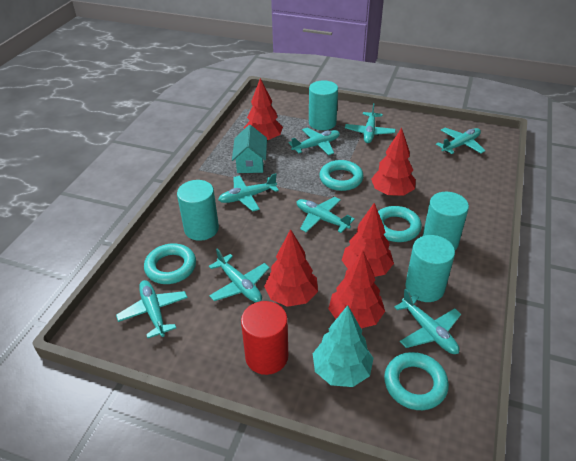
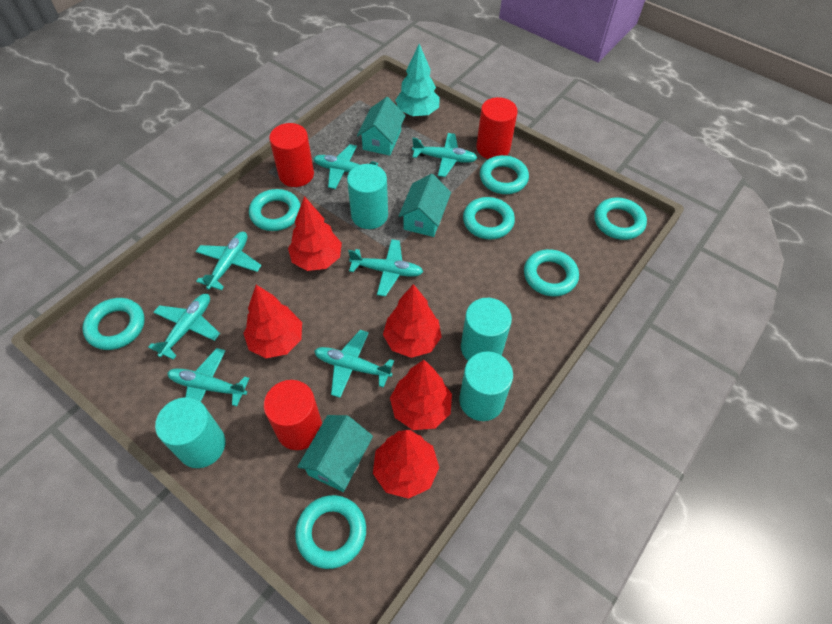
red cylinder: 1 -> 3
turquoise house: 1 -> 3
turquoise plane: 8 -> 7
turquoise ring: 4 -> 7

